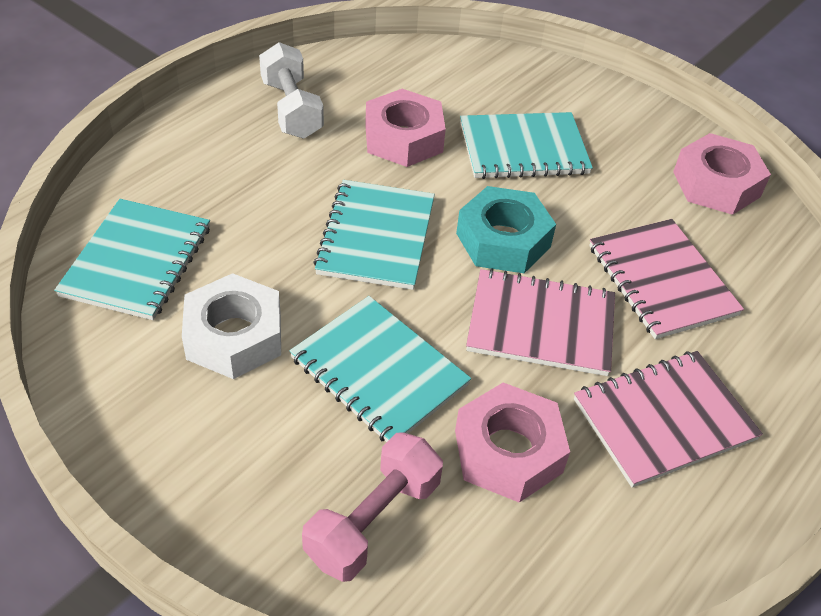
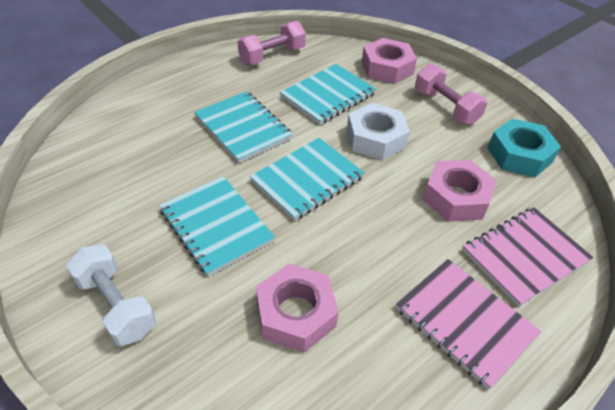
pink dumbbell: 1 -> 2
pink notebook: 3 -> 2

